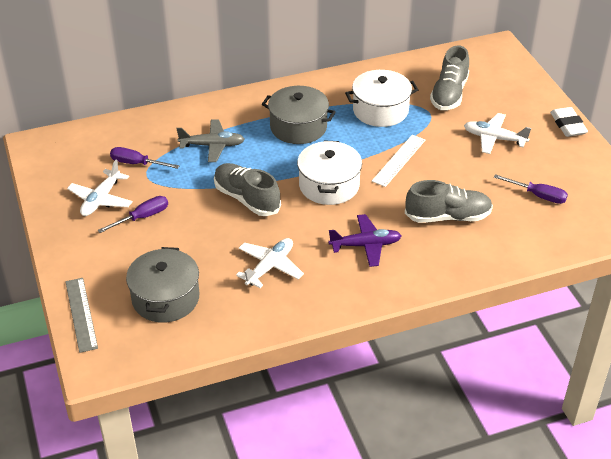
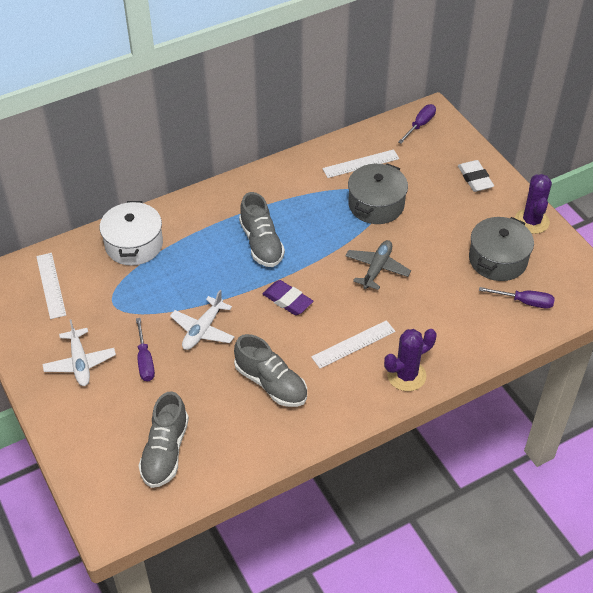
grey ruler: 1 -> 0
purple cactus: 0 -> 2
purple eraser: 0 -> 1
purple plane: 1 -> 0
white plane: 3 -> 2
white pot: 2 -> 1
white ruler: 1 -> 3

